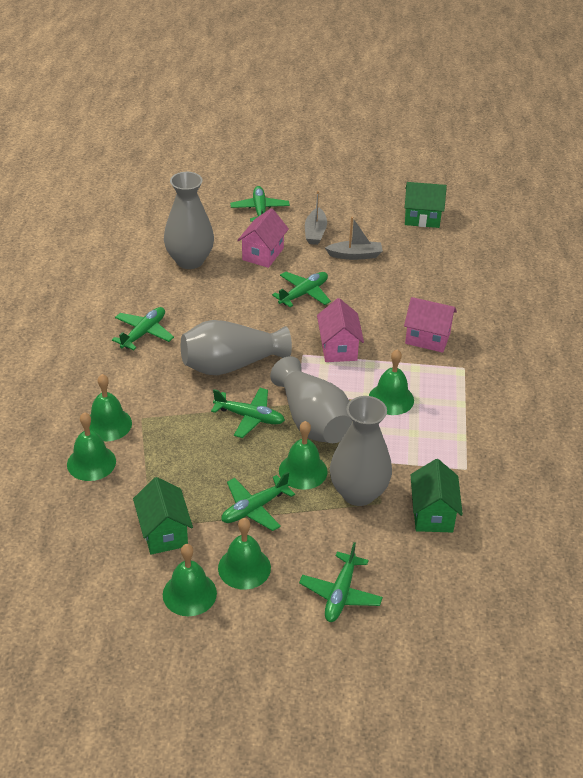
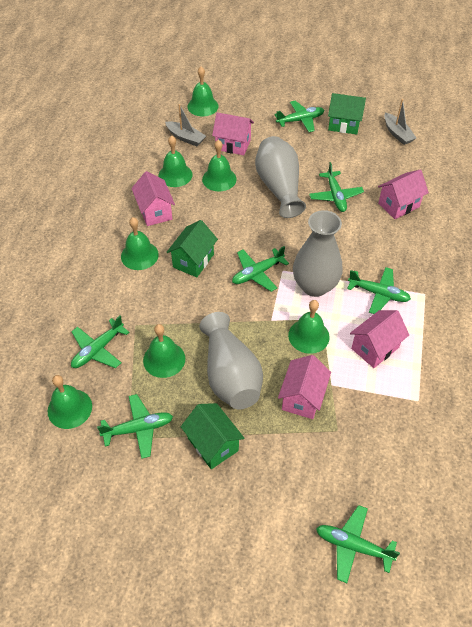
green bell: 6 -> 7
green plane: 6 -> 7
grey vase: 4 -> 3
pink house: 3 -> 5

